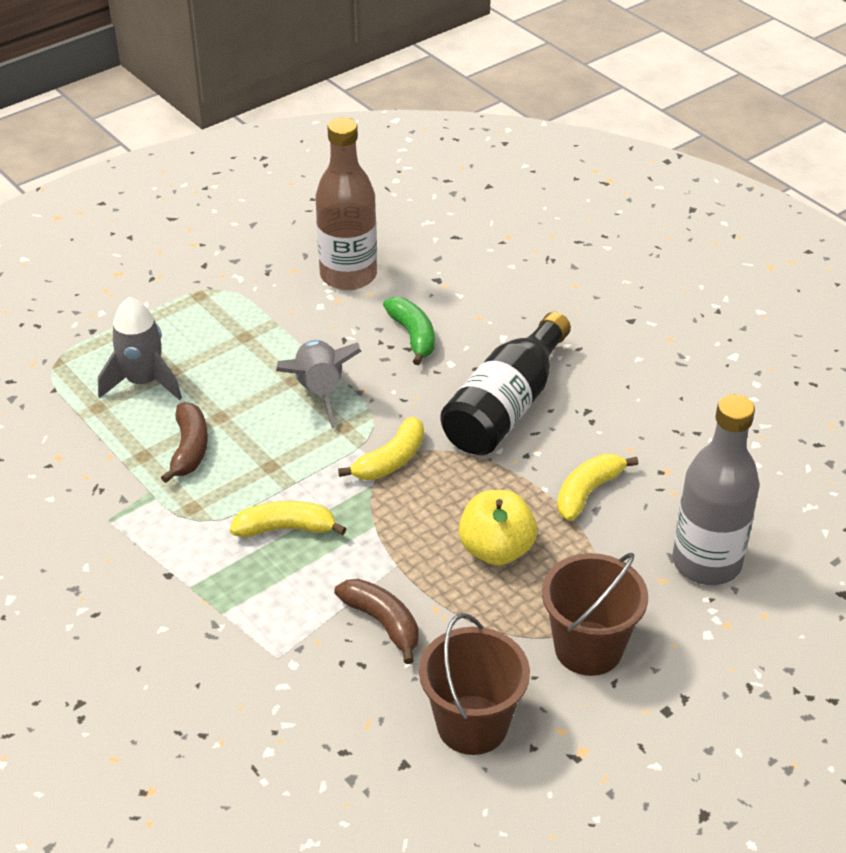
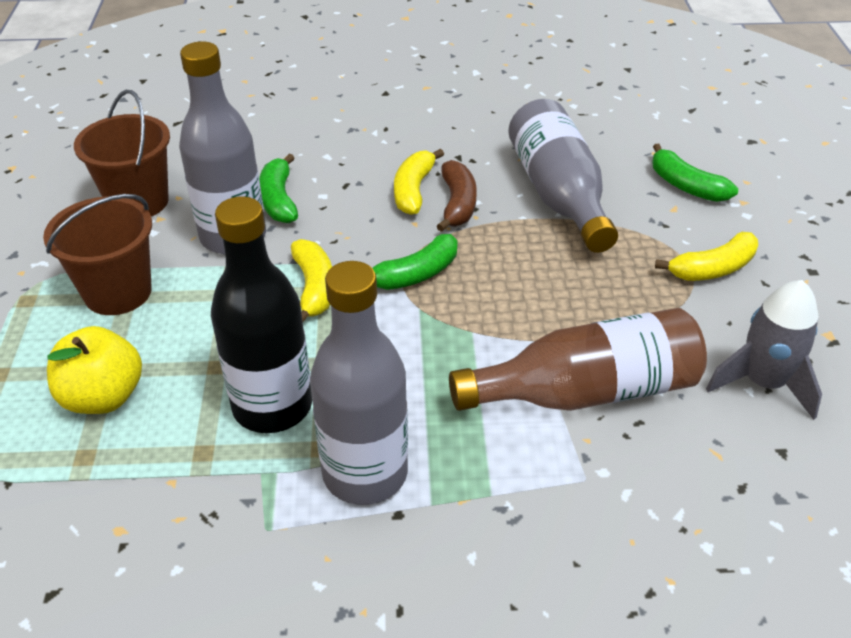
brown banana: 2 -> 1
green banana: 1 -> 3
grey bottle: 1 -> 3
grey rocket: 2 -> 1

